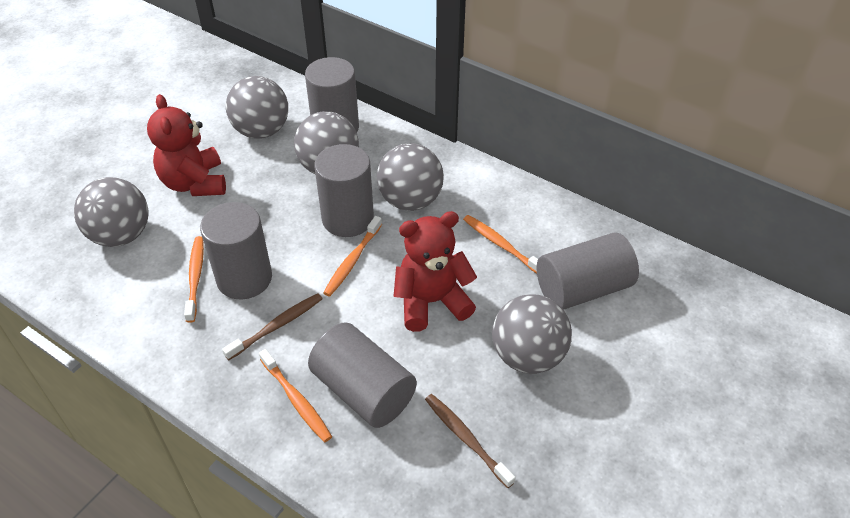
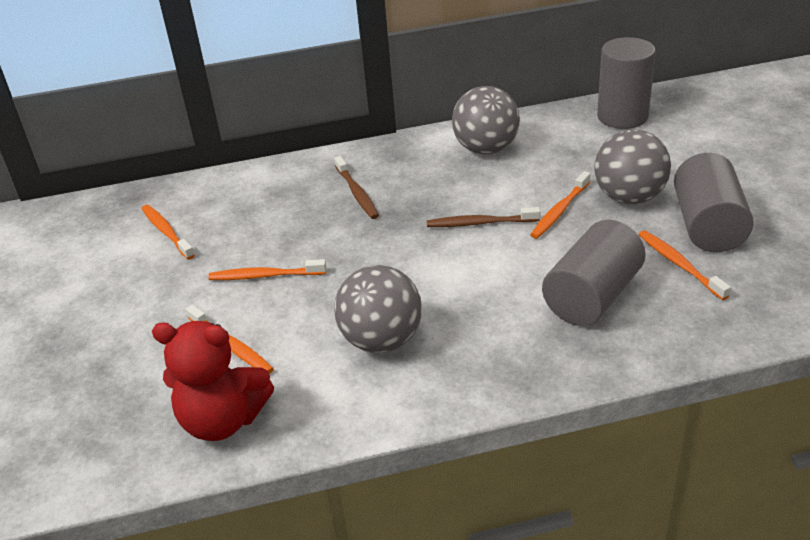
grey ball: 5 -> 3
grey cylinder: 5 -> 3
orange toothbrush: 4 -> 5
red teddy bear: 2 -> 1

